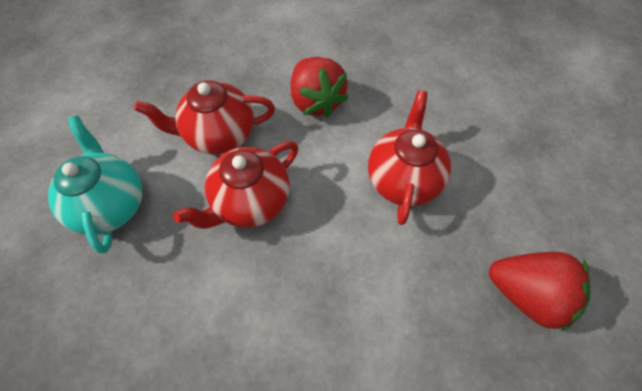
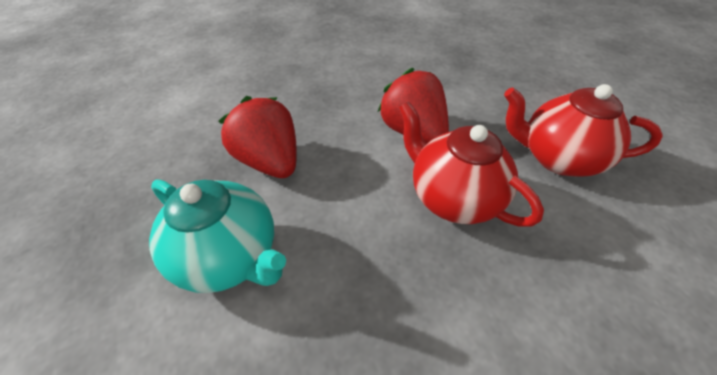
red teapot: 3 -> 2

